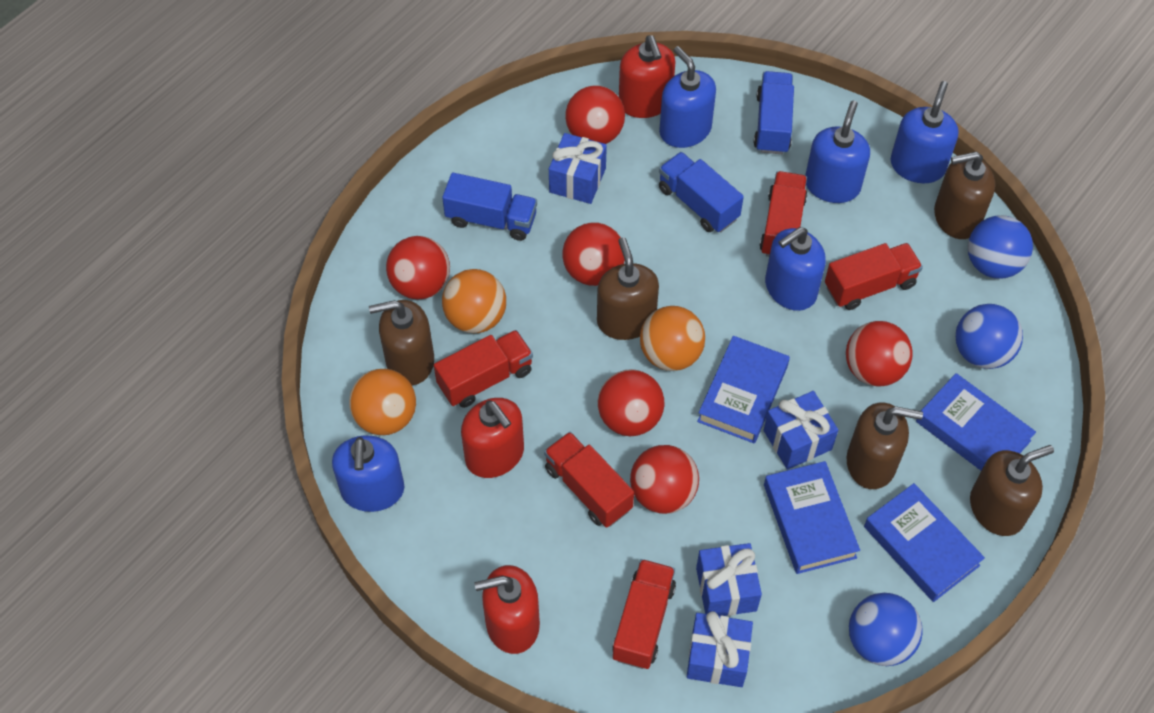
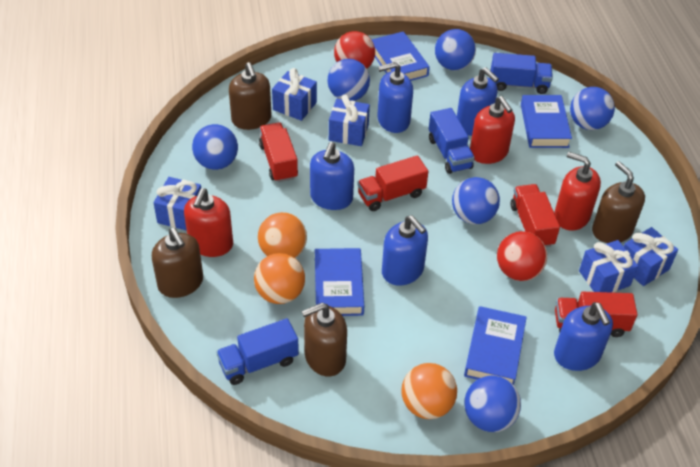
blue ball: 3 -> 6
blue gift: 4 -> 5
brown soap dispenser: 5 -> 4
red ball: 6 -> 2
red truck: 5 -> 4

